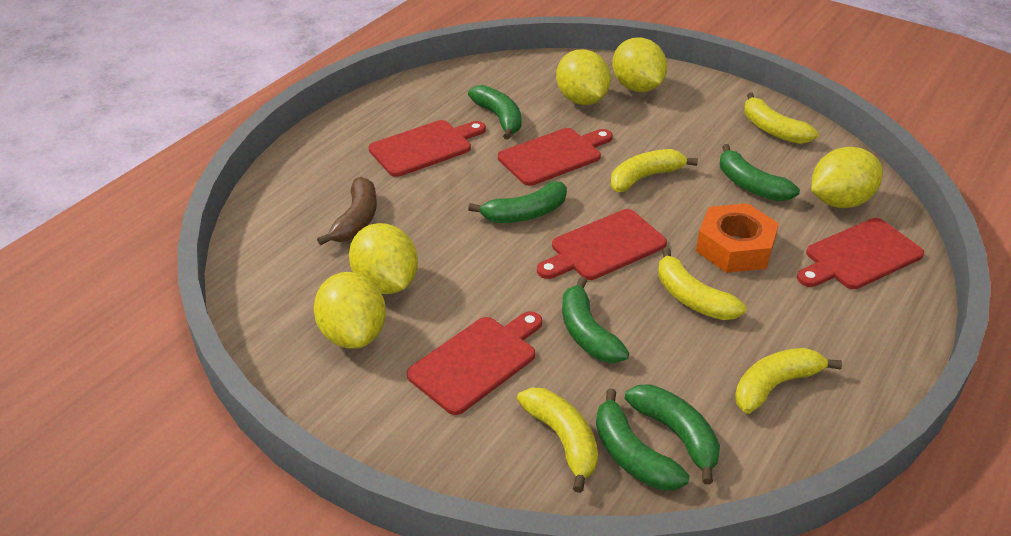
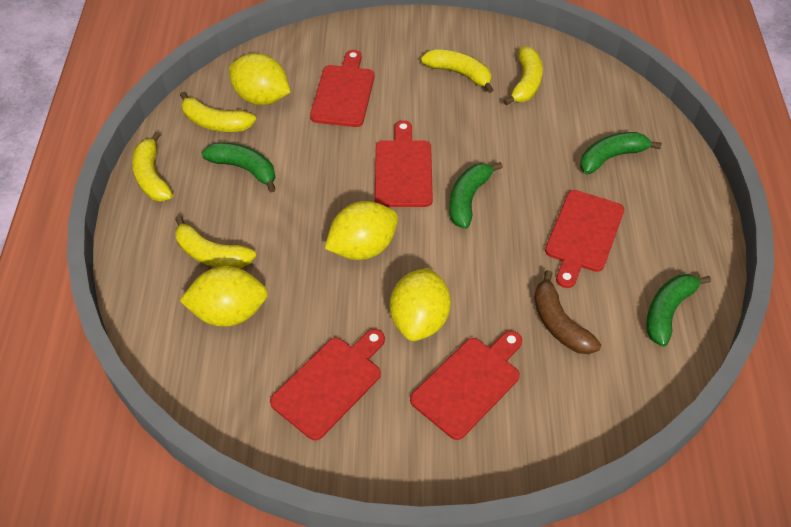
green banana: 6 -> 4
orange nut: 1 -> 0
yellow lemon: 5 -> 4

